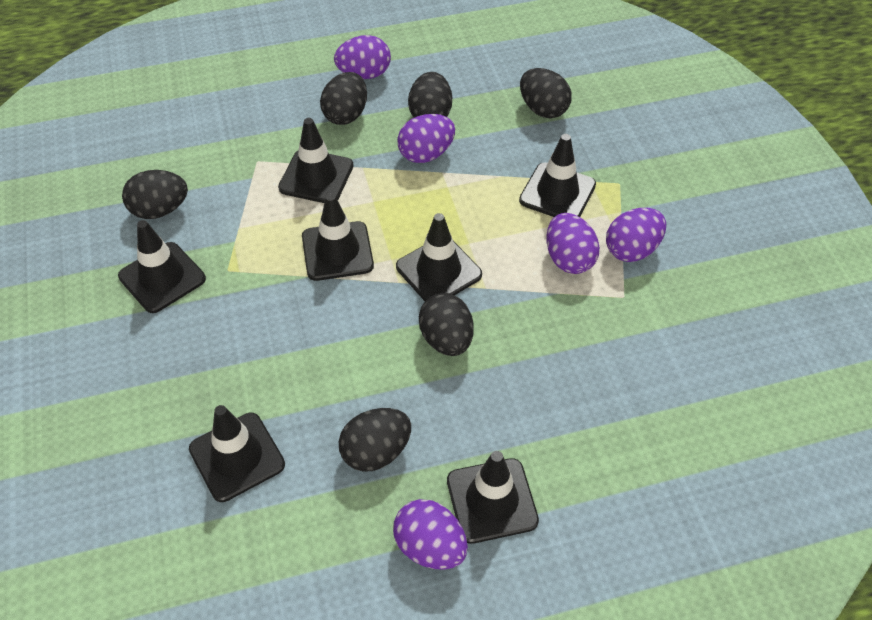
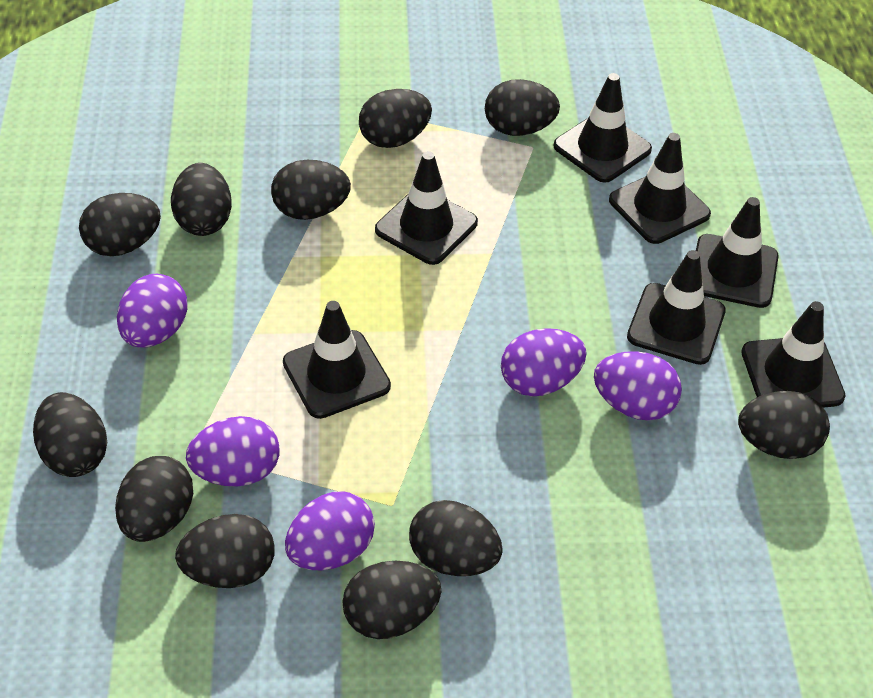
black egg: 6 -> 11

